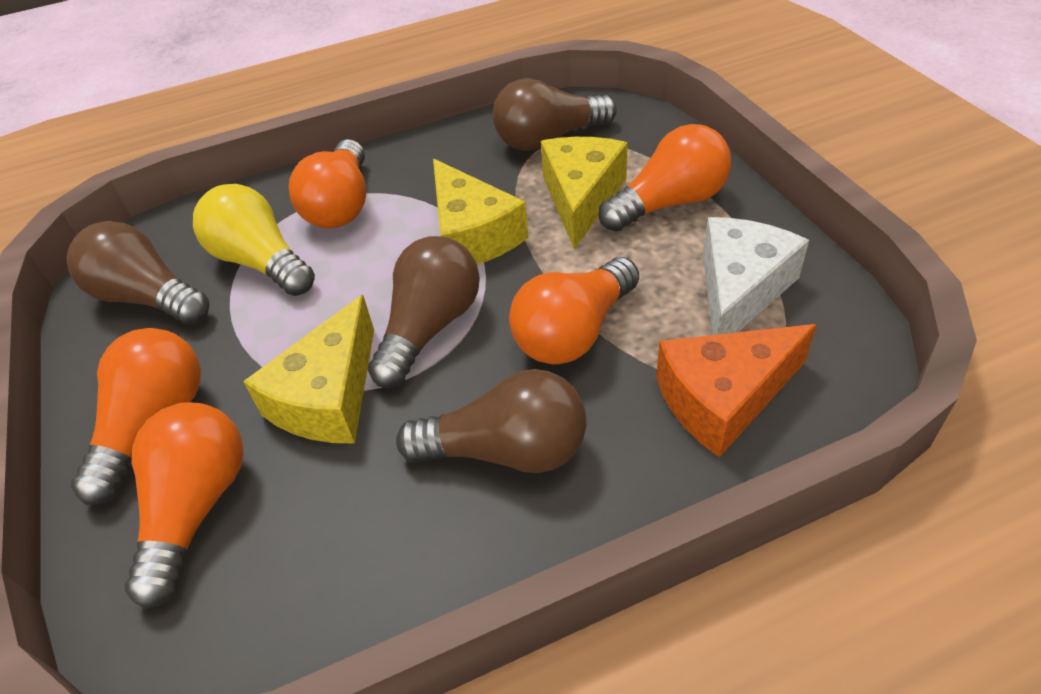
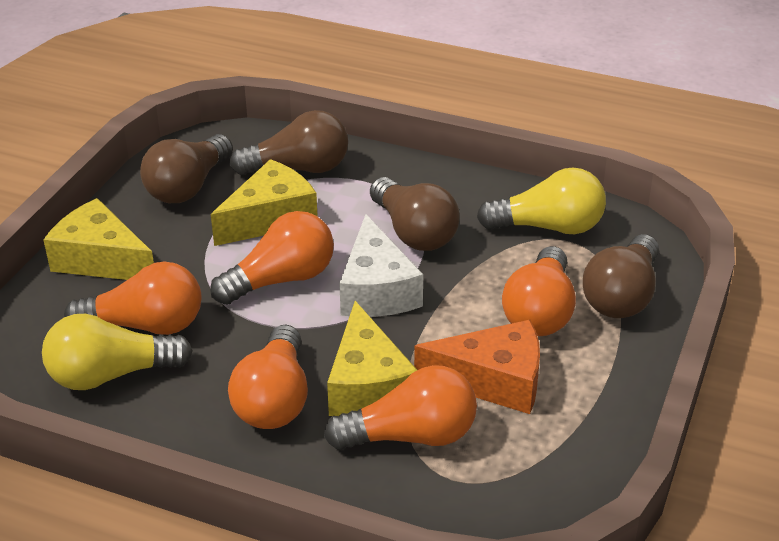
yellow light bulb: 1 -> 2

